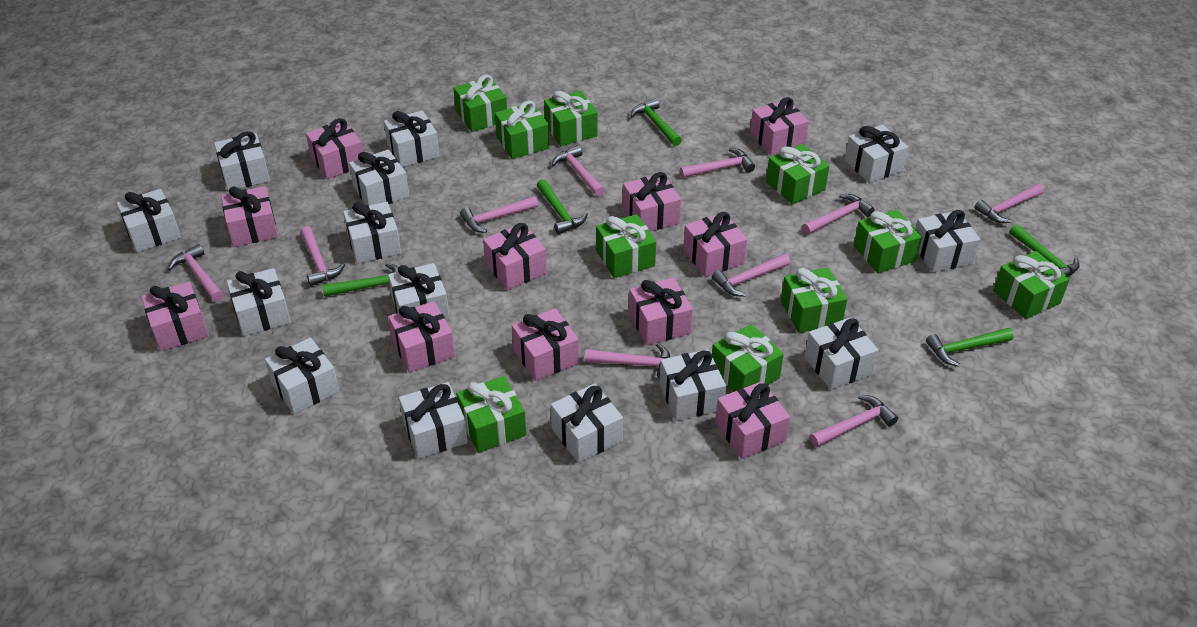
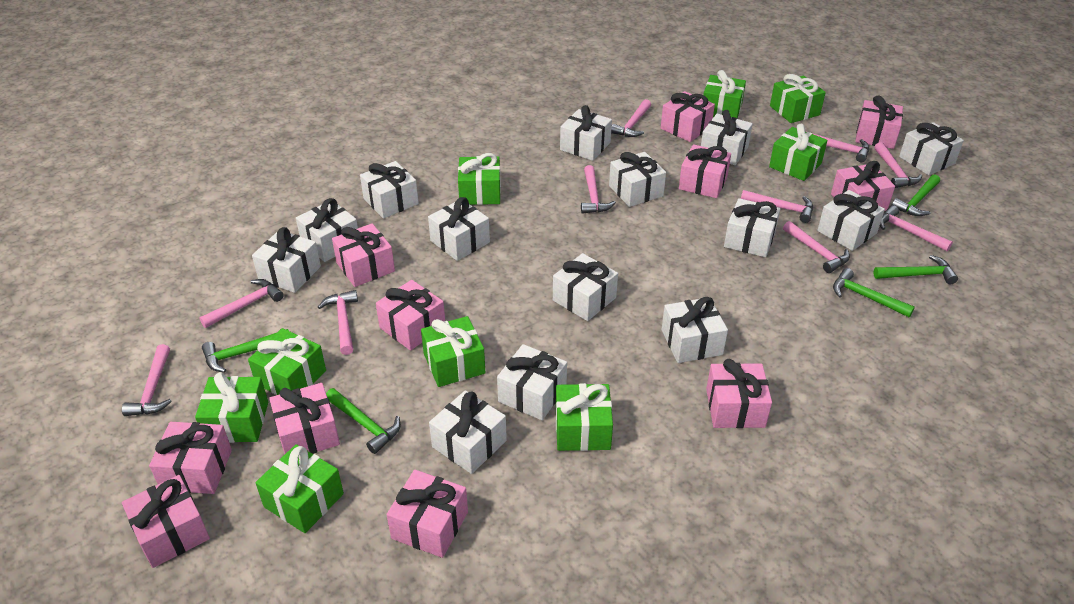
green gift: 10 -> 9

